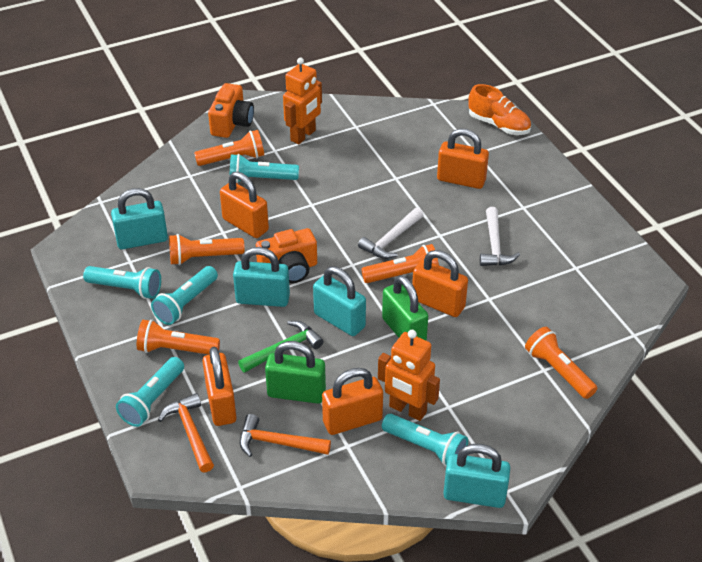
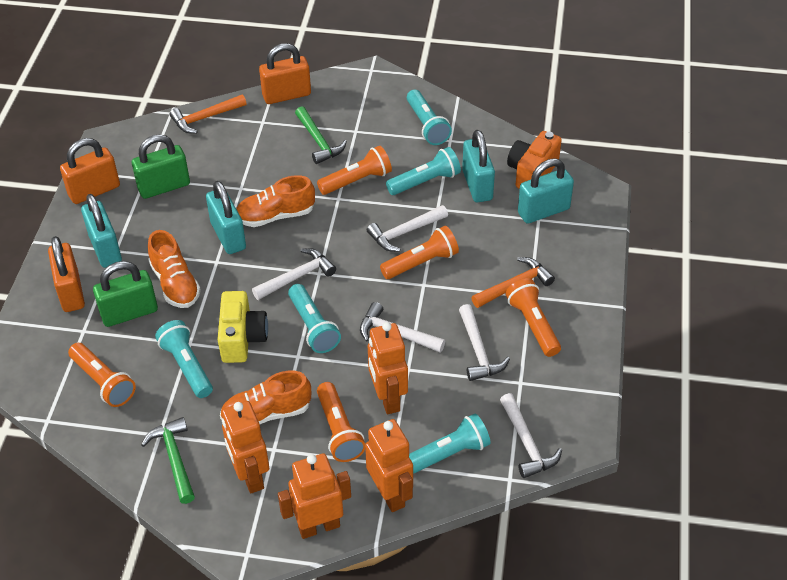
green hammer: 1 -> 2
orange camera: 2 -> 1
orange padlock: 5 -> 3
orange robot: 2 -> 4
orange shoe: 1 -> 3
white hammer: 2 -> 5
yellow camera: 0 -> 1

